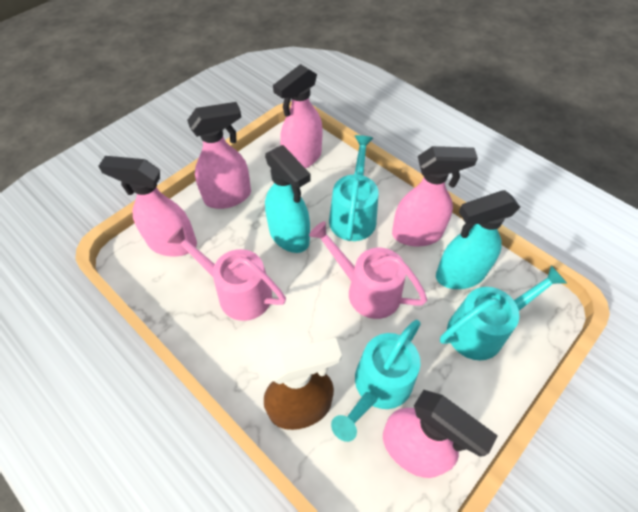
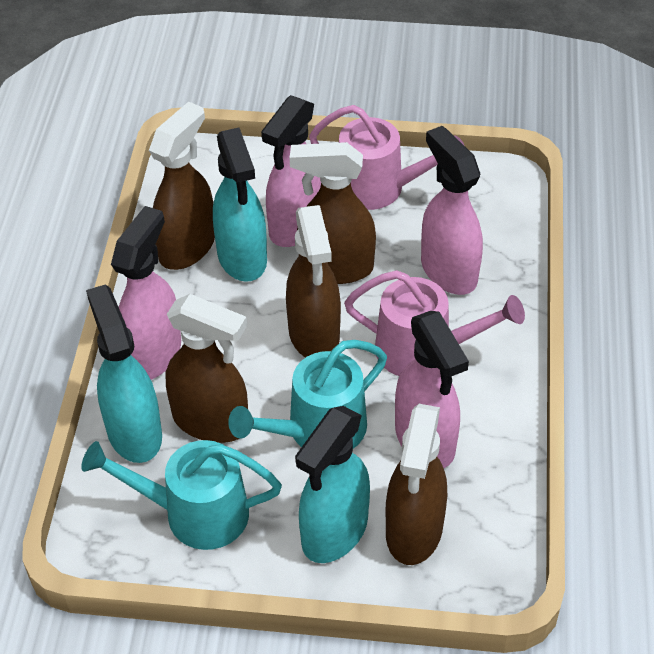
brown spray bottle: 1 -> 5
pink spray bottle: 5 -> 4
turquoise spray bottle: 2 -> 3
turquoise watering can: 3 -> 2

